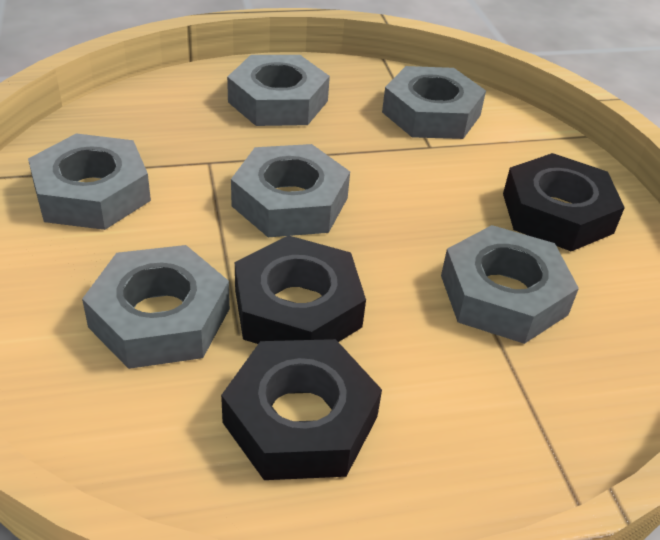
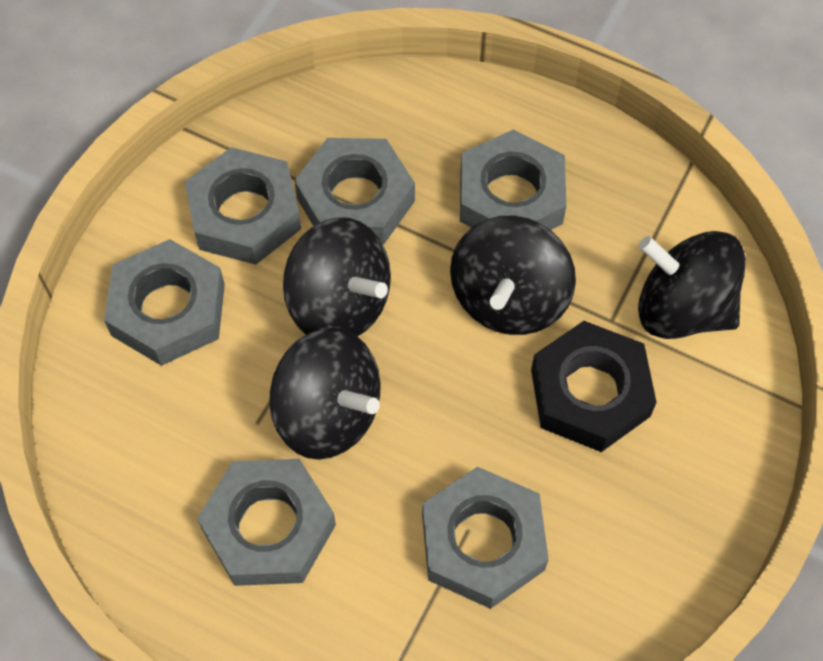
black nut: 3 -> 1
black spinning top: 0 -> 4

